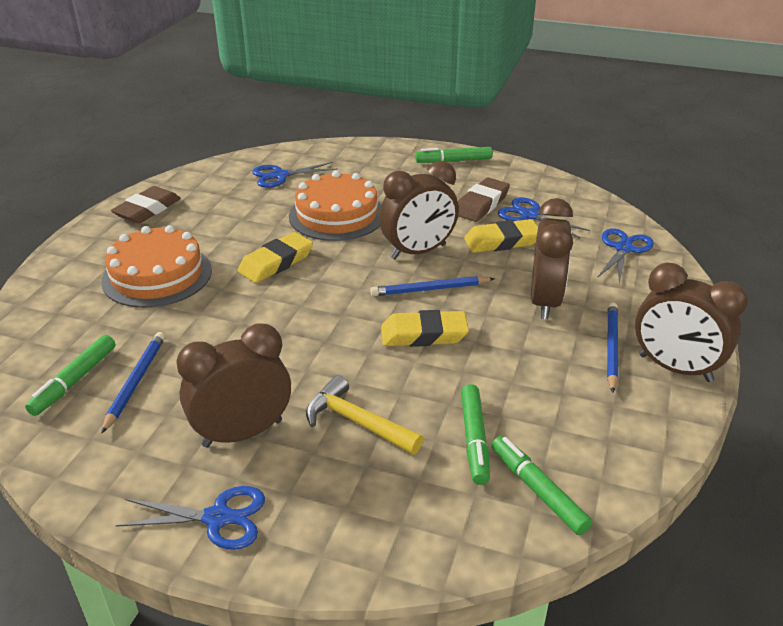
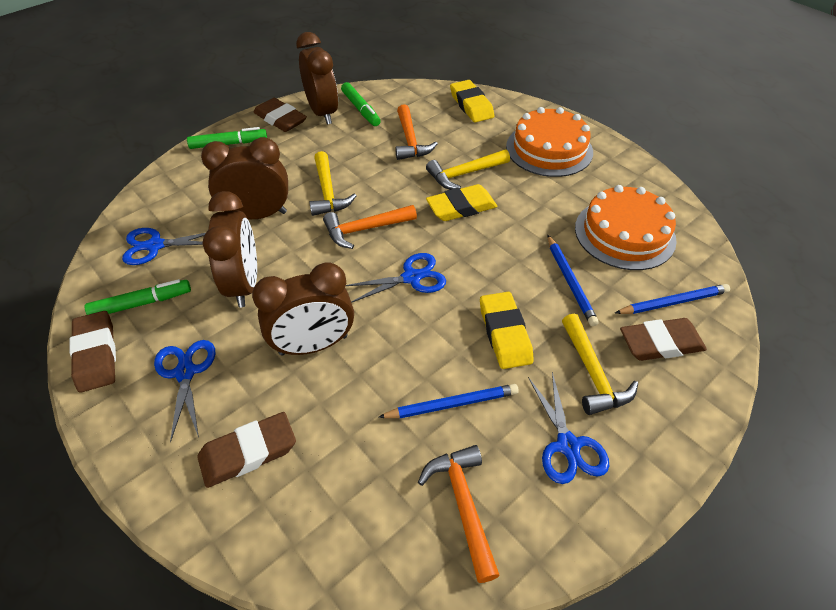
brown eraser: 2 -> 4
green marker: 4 -> 3
orange hammer: 0 -> 3
yellow hammer: 1 -> 3

